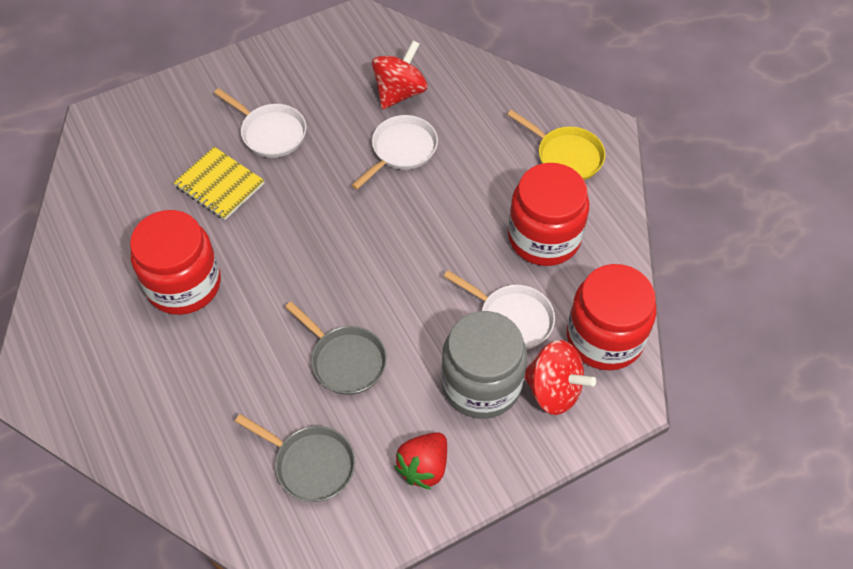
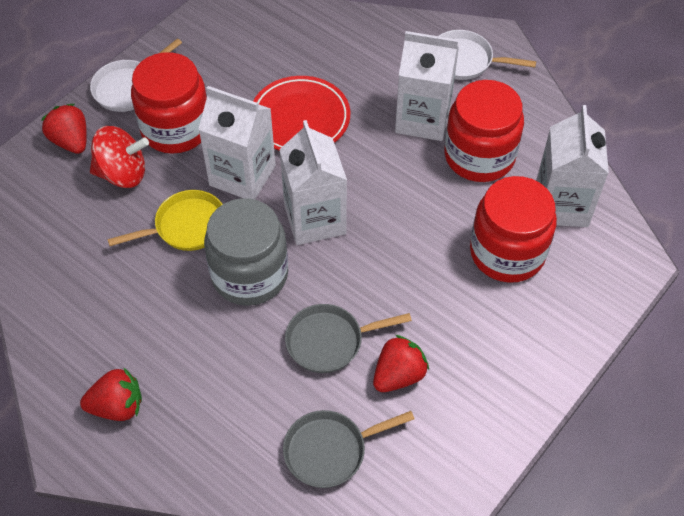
red plate: 0 -> 1
red spinning top: 2 -> 1
red strawberry: 1 -> 3
white carton: 0 -> 4
white pan: 3 -> 2
yellow notebook: 1 -> 0

